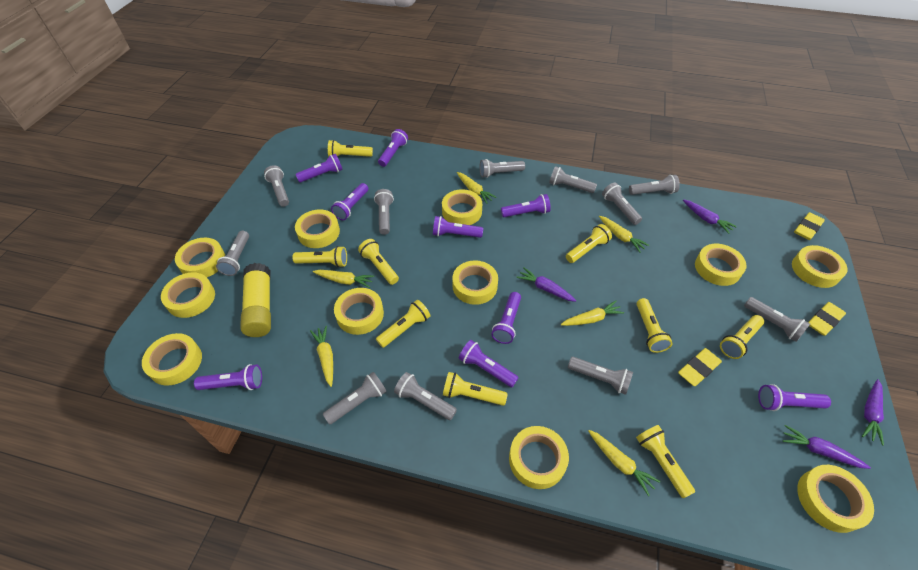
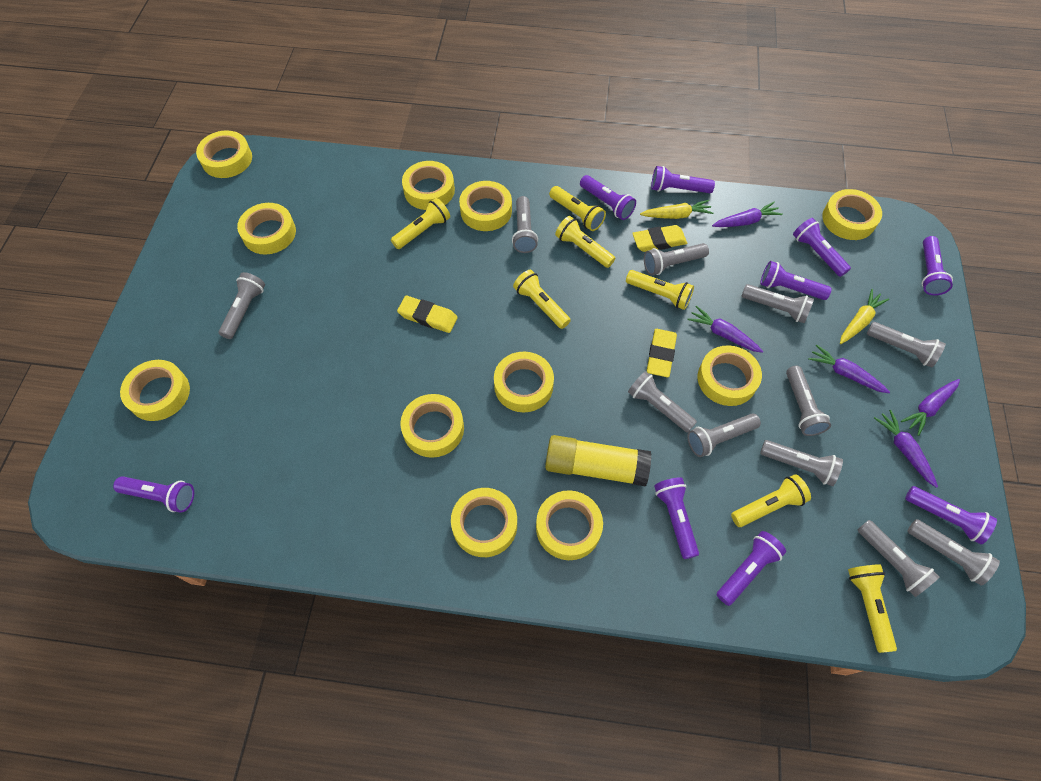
purple carrot: 4 -> 5
yellow carrot: 6 -> 2
yellow flashlight: 9 -> 7

